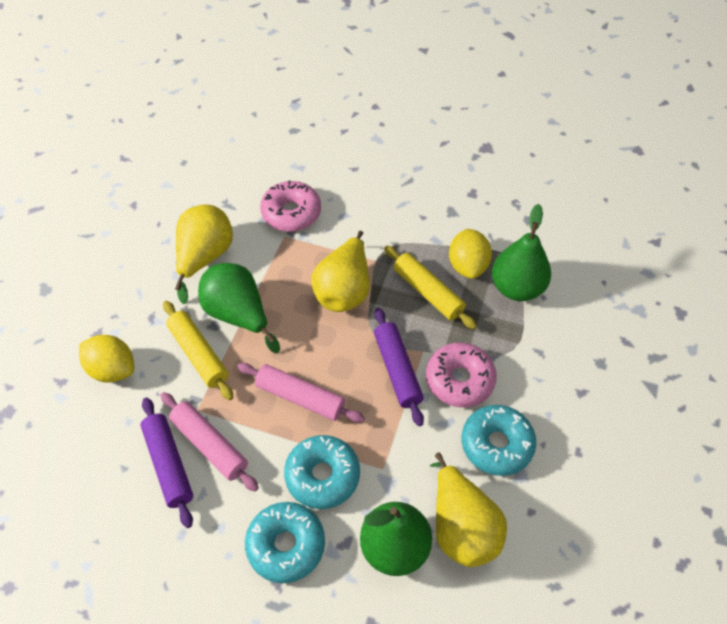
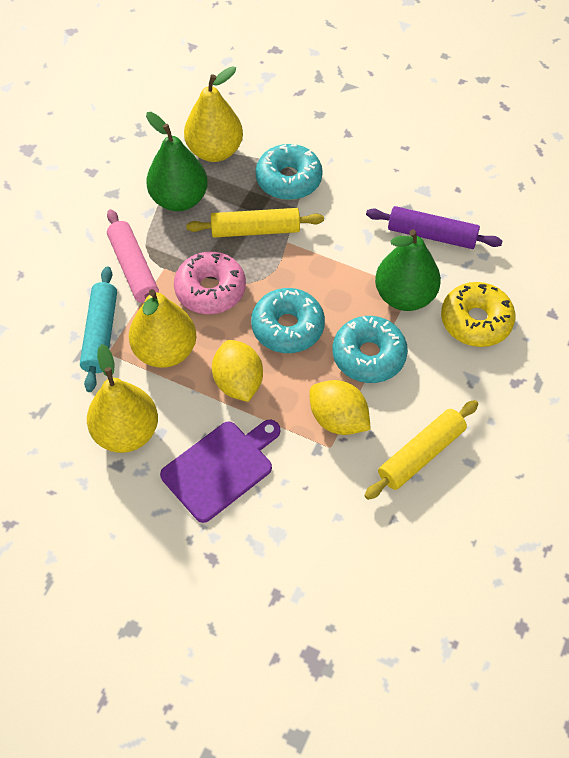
green pear: 3 -> 2
pink donut: 2 -> 1
pink rolling pin: 2 -> 1
purple cutting board: 0 -> 1
purple rolling pin: 2 -> 1
turquoise rolling pin: 0 -> 1
yellow donut: 0 -> 1

